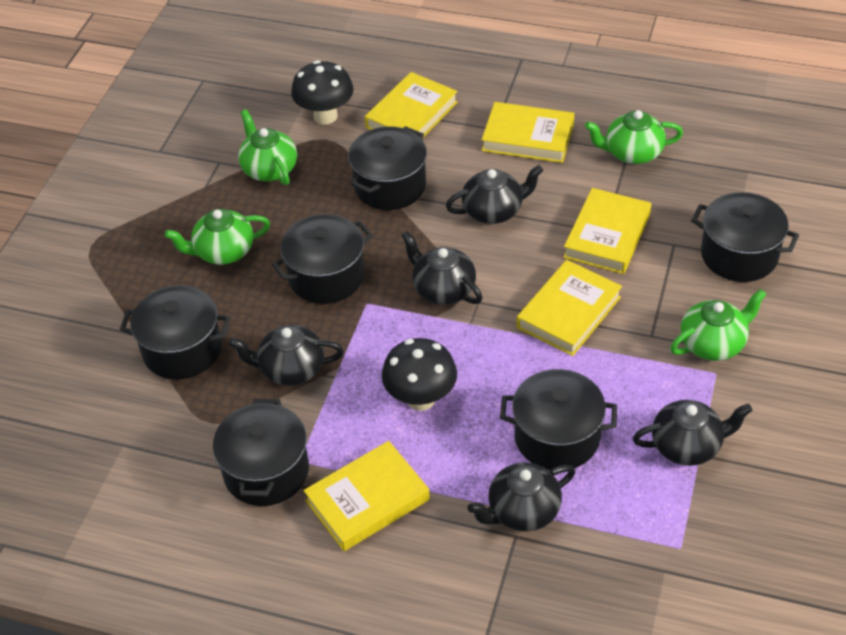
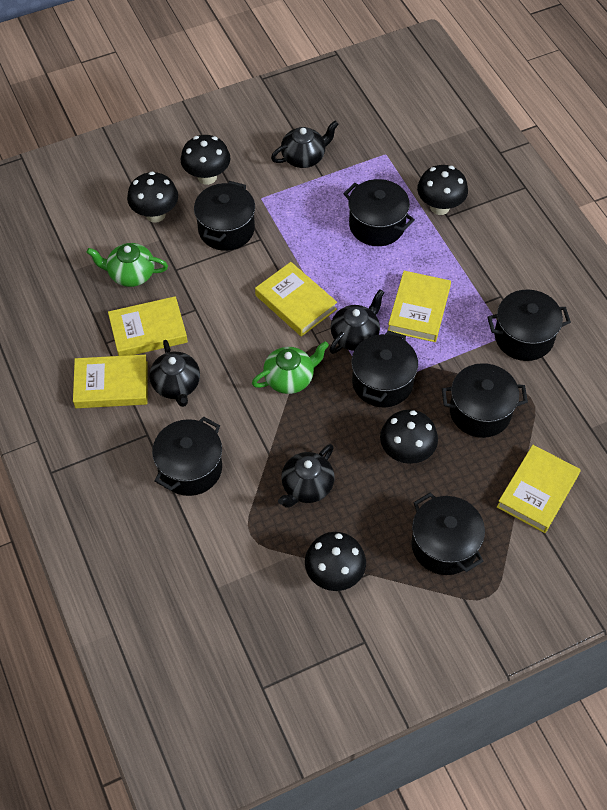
black mushroom: 2 -> 5
black pot: 6 -> 7
black teapot: 5 -> 4
green teapot: 4 -> 2

